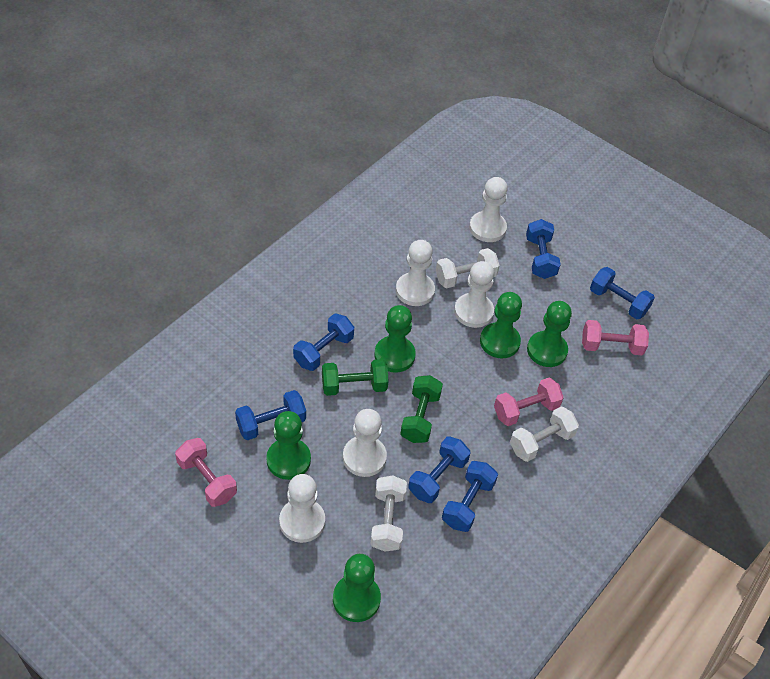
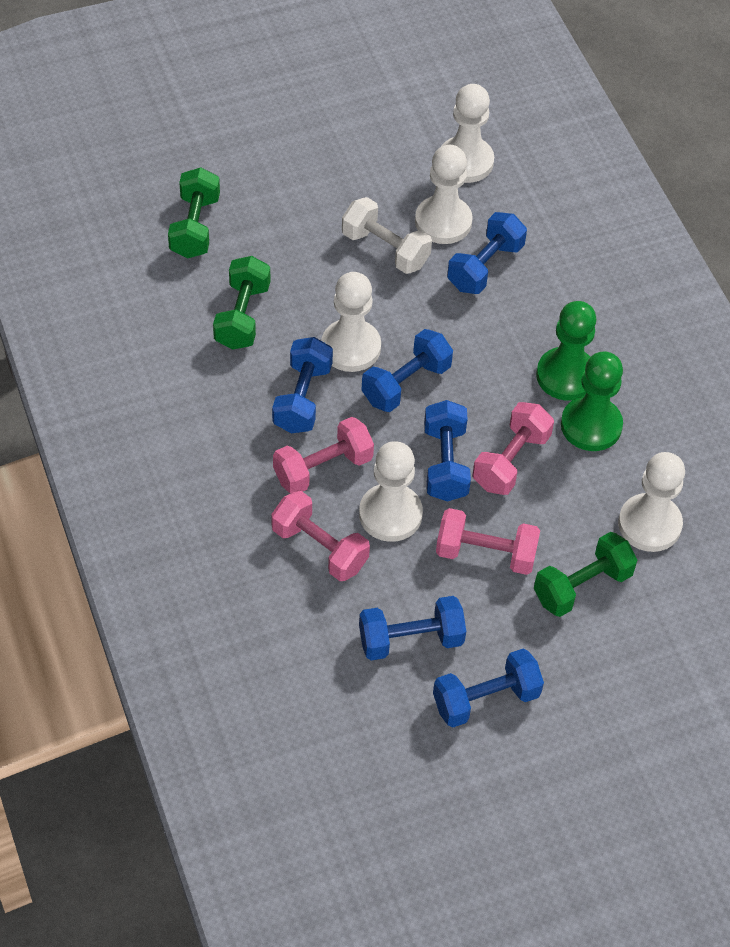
green dumbbell: 2 -> 3
green pawn: 5 -> 2
pink dumbbell: 3 -> 4
white dumbbell: 3 -> 1

